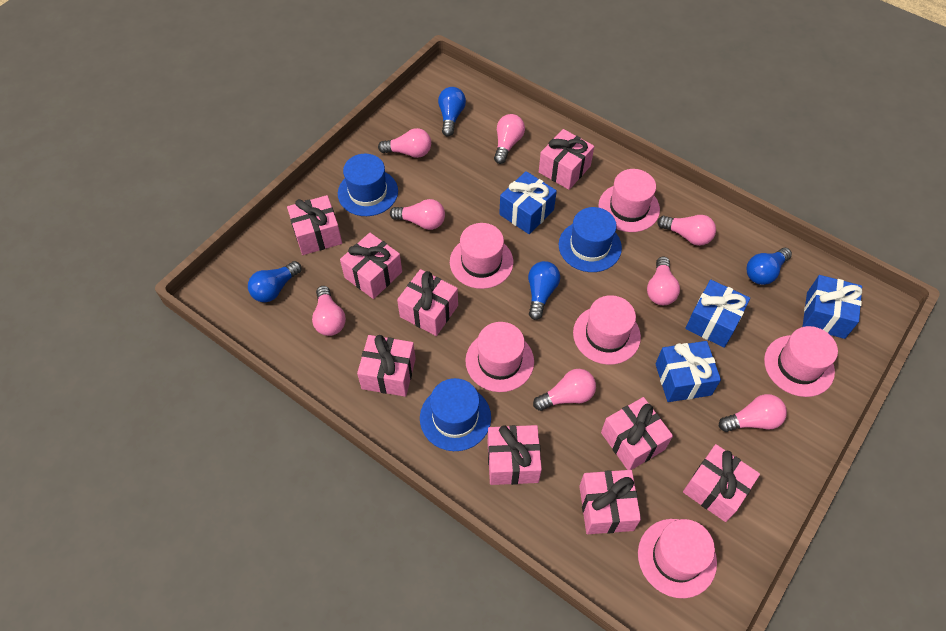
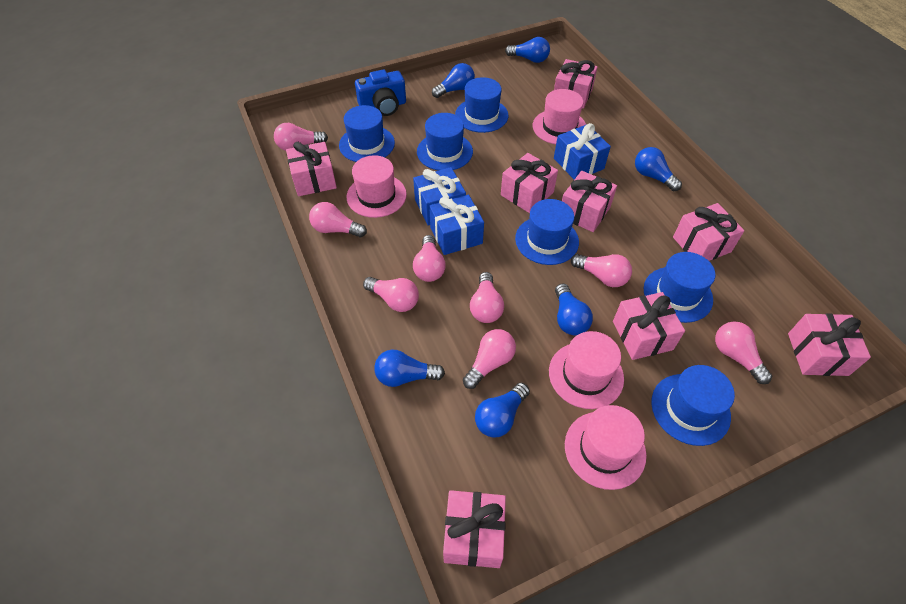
blue camera: 0 -> 1
blue gift: 4 -> 3
blue hat: 3 -> 6
blue light bulb: 4 -> 6
pink gift: 9 -> 8
pink hat: 6 -> 4

